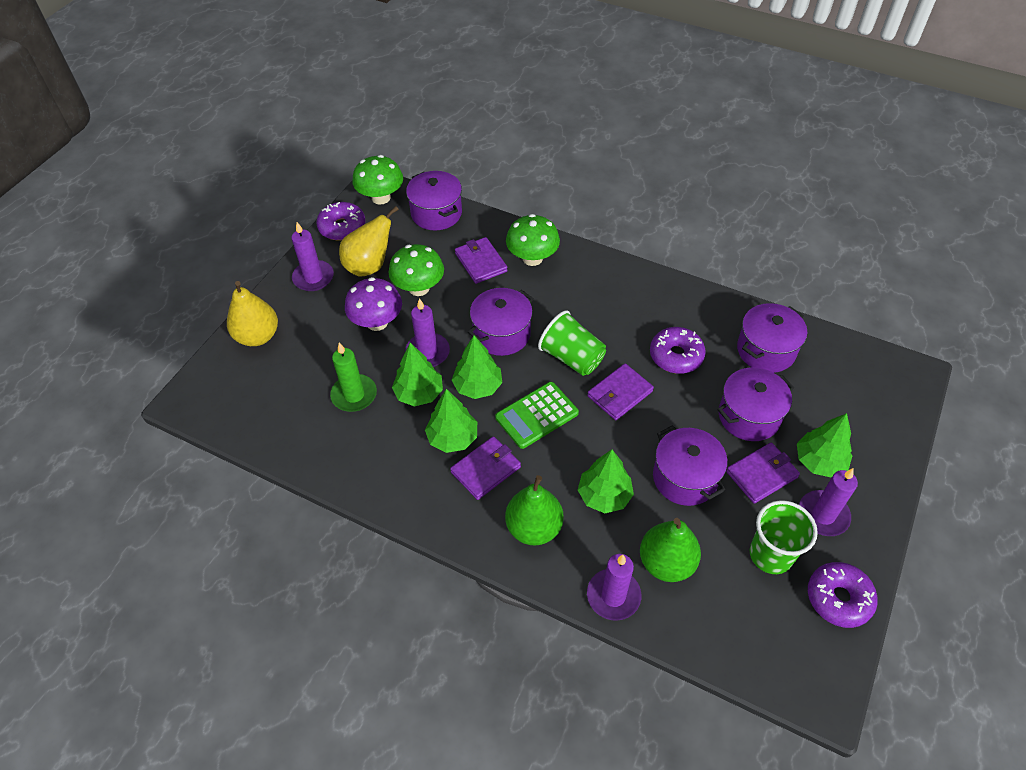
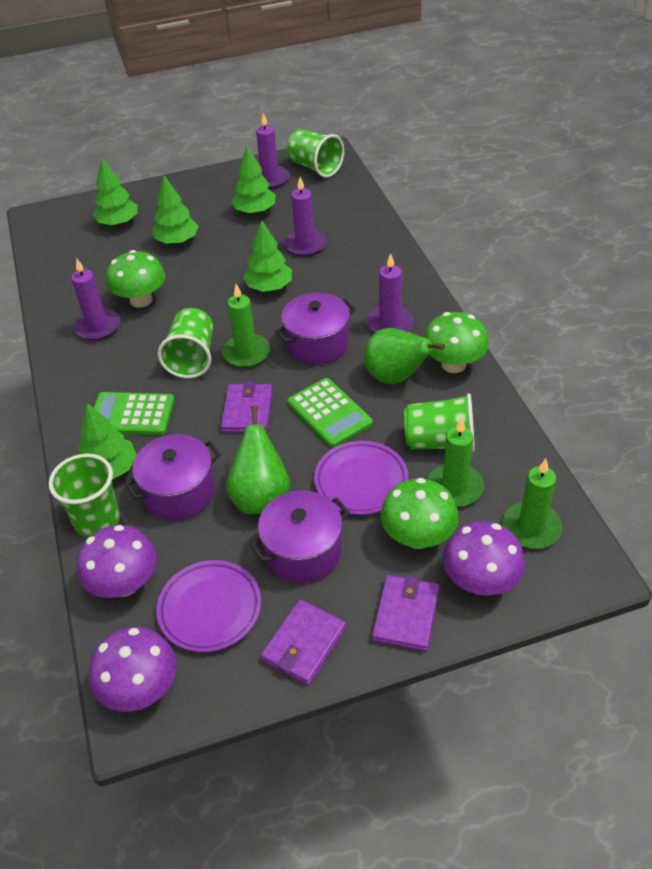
green calculator: 1 -> 2
green candle: 1 -> 3
green cup: 2 -> 4
purple donut: 3 -> 0
purple mushroom: 1 -> 3
purple plate: 0 -> 2
purple pot: 5 -> 3
purple wallet: 4 -> 3
yellow pear: 2 -> 0

